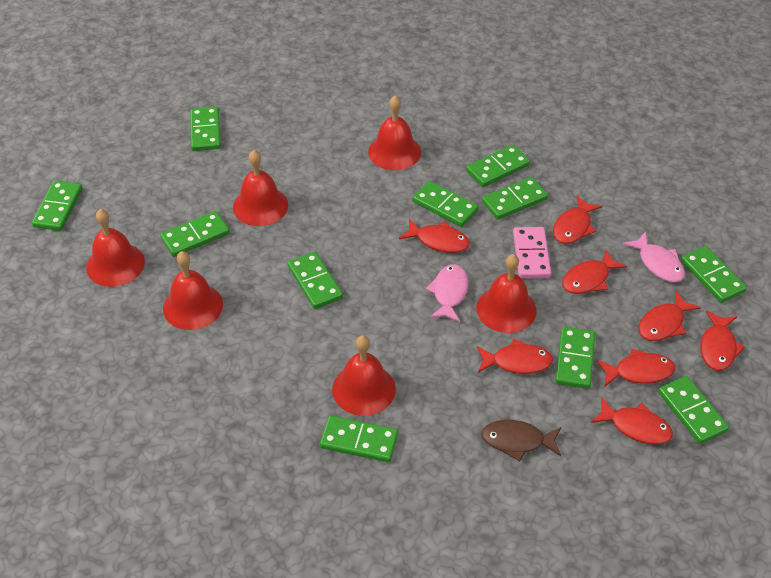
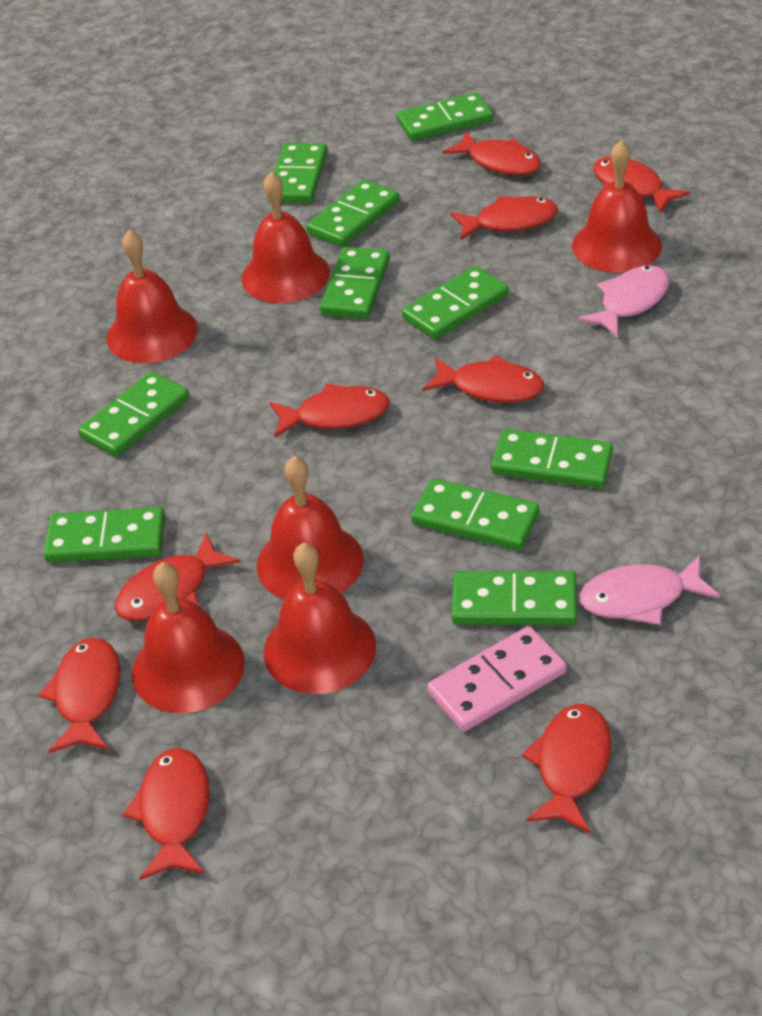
brown fish: 1 -> 0
green domino: 11 -> 10
red fish: 8 -> 9

